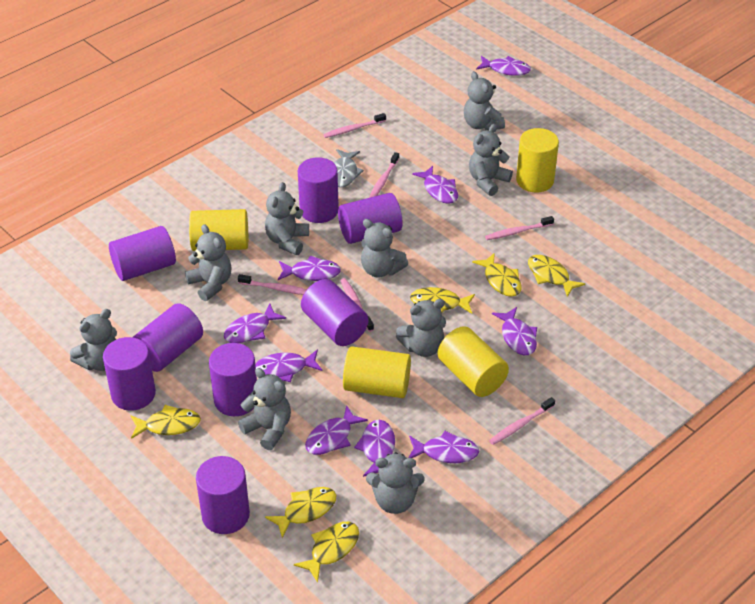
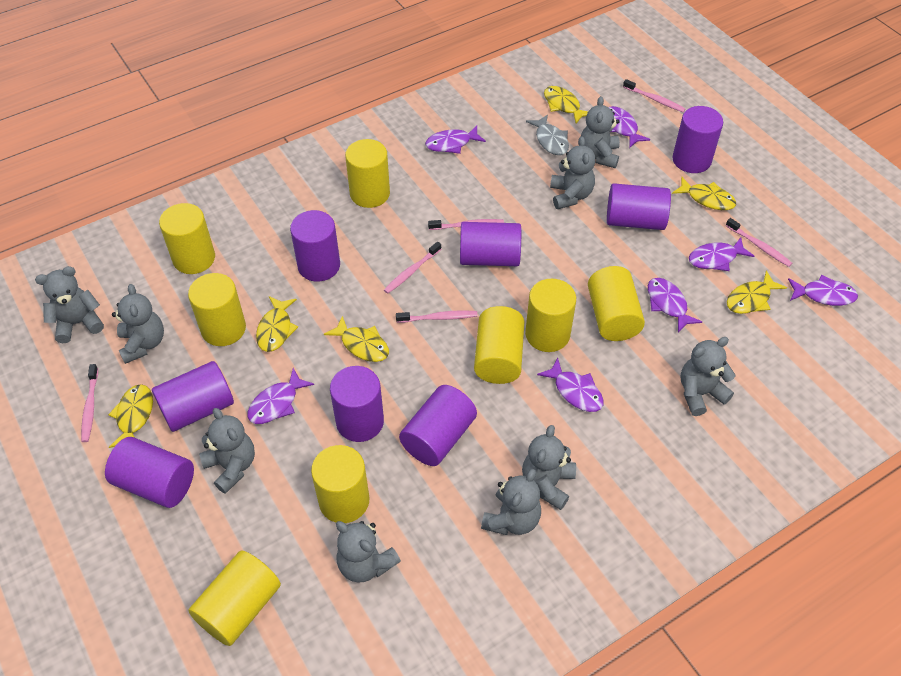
purple fish: 9 -> 7
yellow cylinder: 4 -> 8

